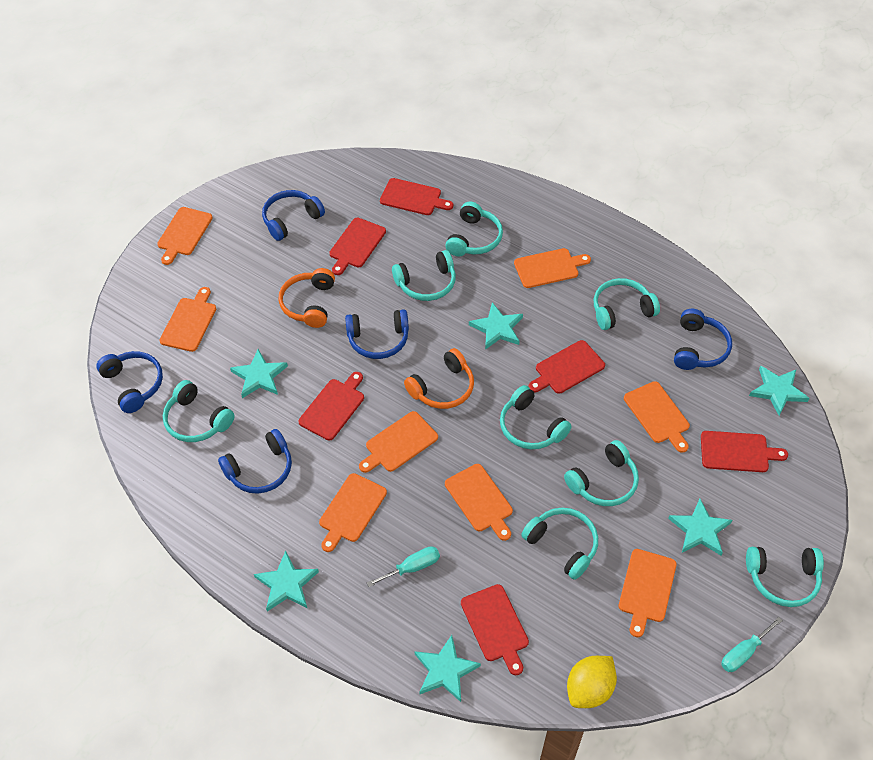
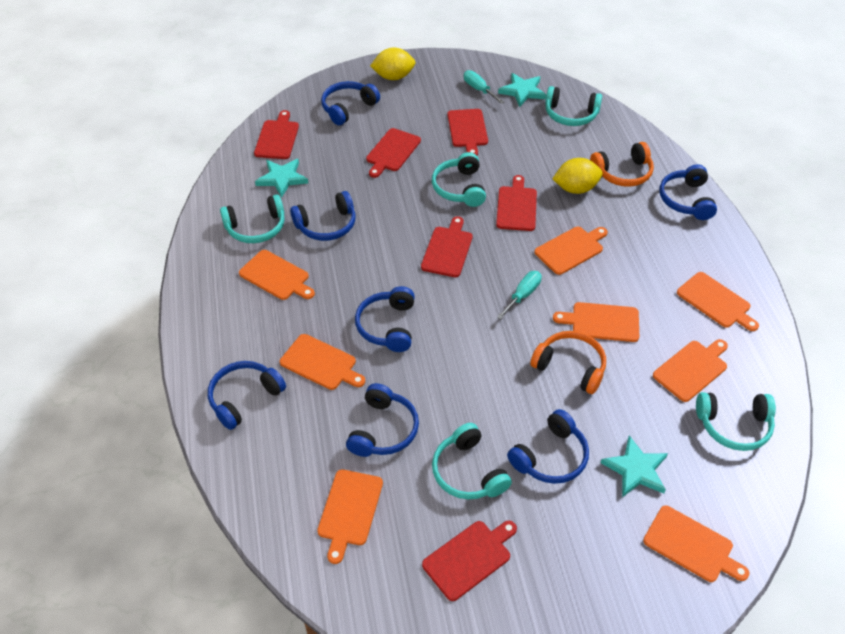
blue headphones: 5 -> 7
turquoise headphones: 8 -> 5
turquoise star: 6 -> 3
yellow lemon: 1 -> 2

